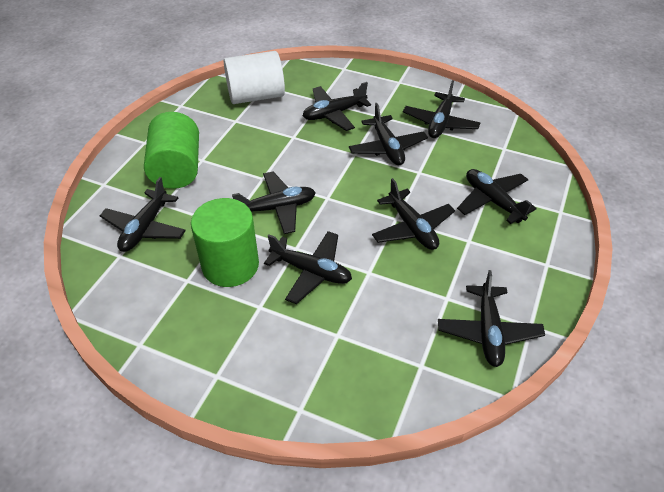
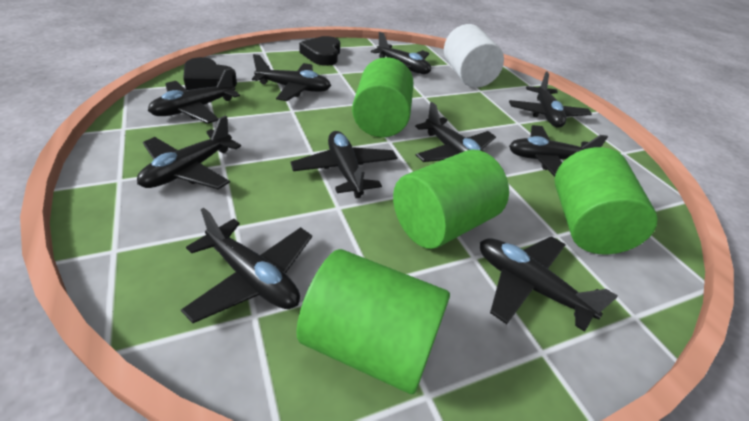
black heart: 0 -> 2
black plane: 9 -> 10
green cylinder: 2 -> 4

